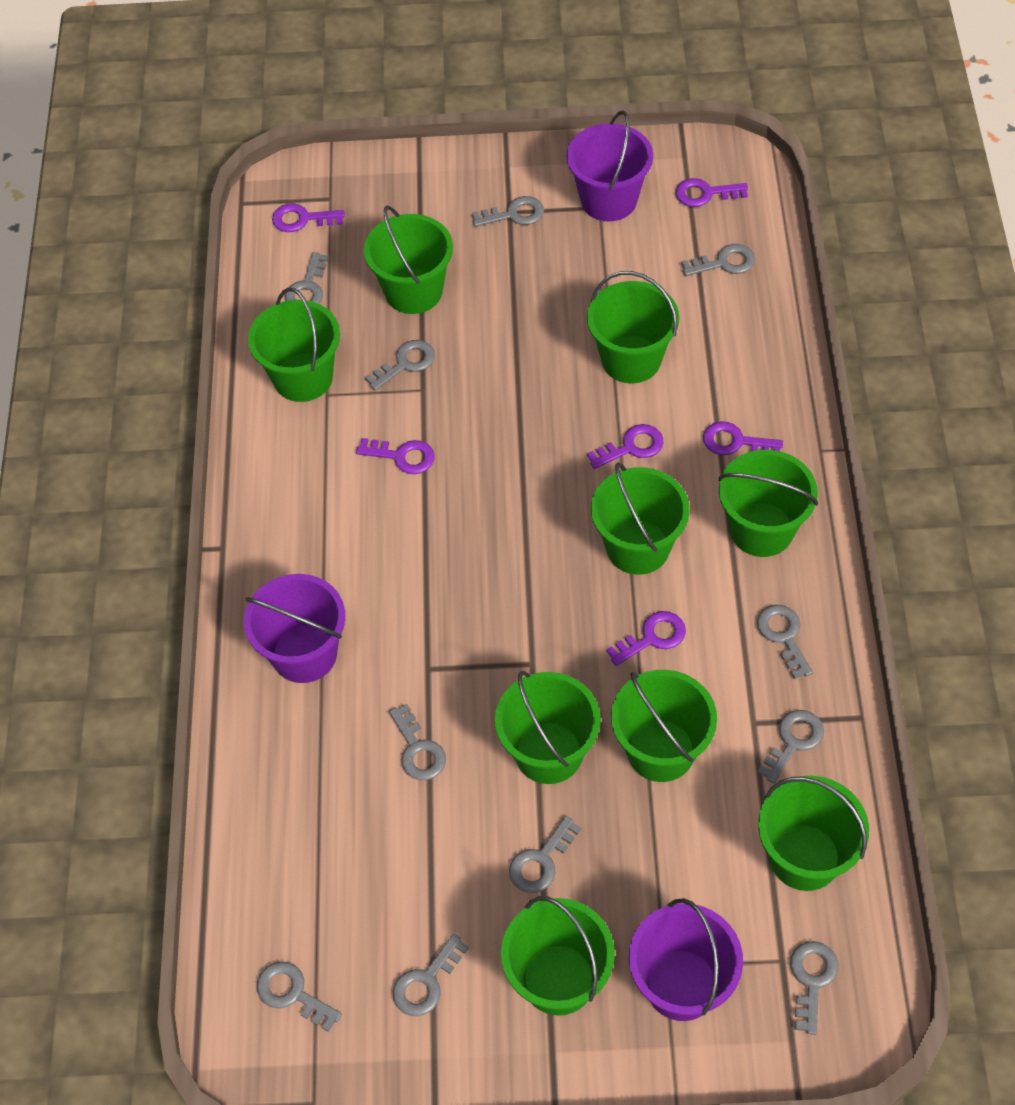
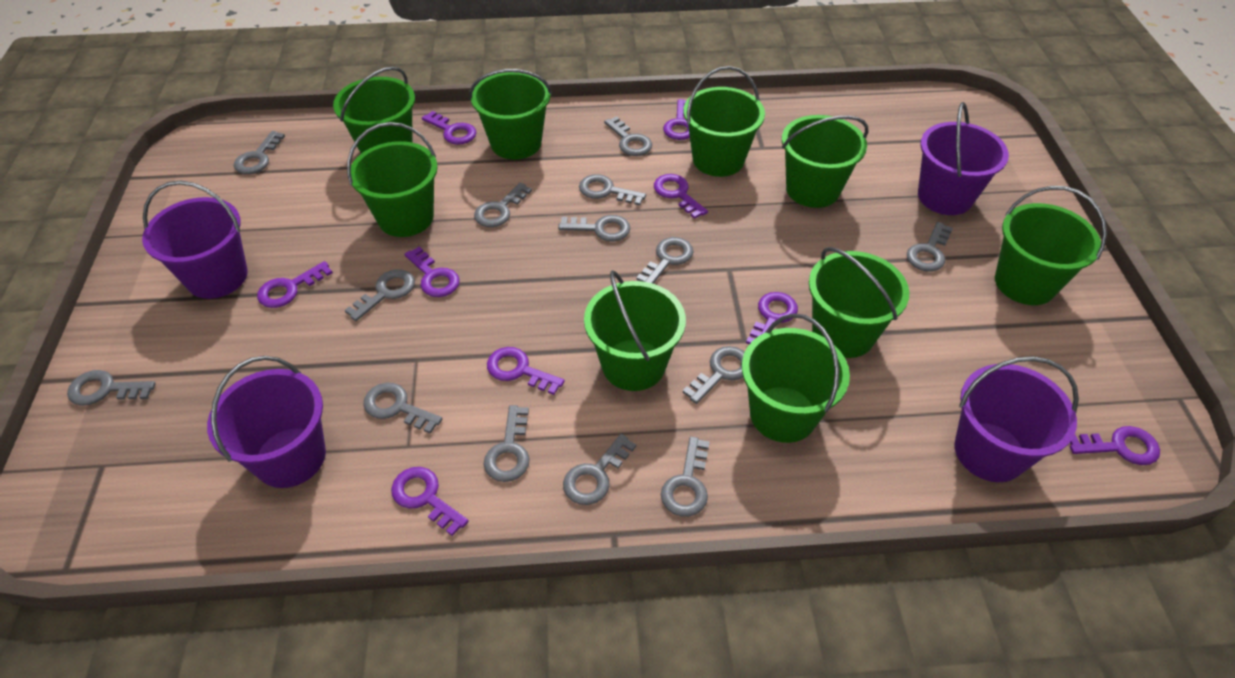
grey key: 11 -> 14
purple bucket: 3 -> 4
purple key: 6 -> 9

